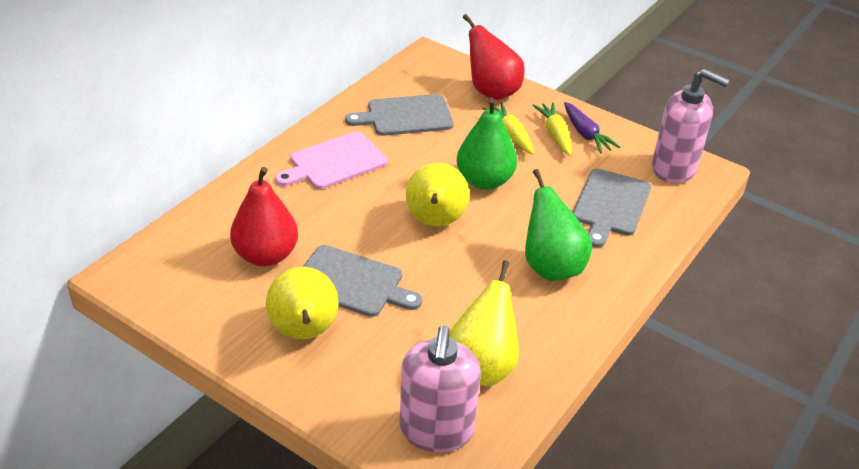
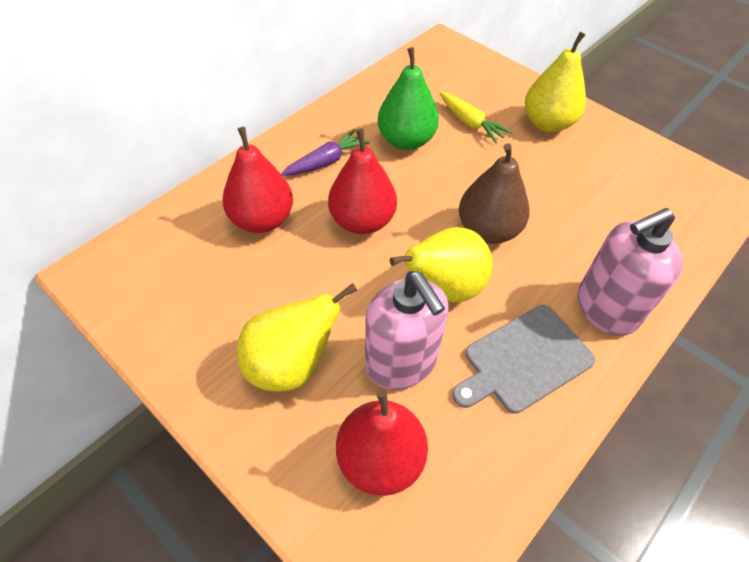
brown pear: 0 -> 1
green pear: 2 -> 1
grey cutting board: 3 -> 1
pink cutting board: 1 -> 0
red pear: 2 -> 3
yellow carrot: 2 -> 1

